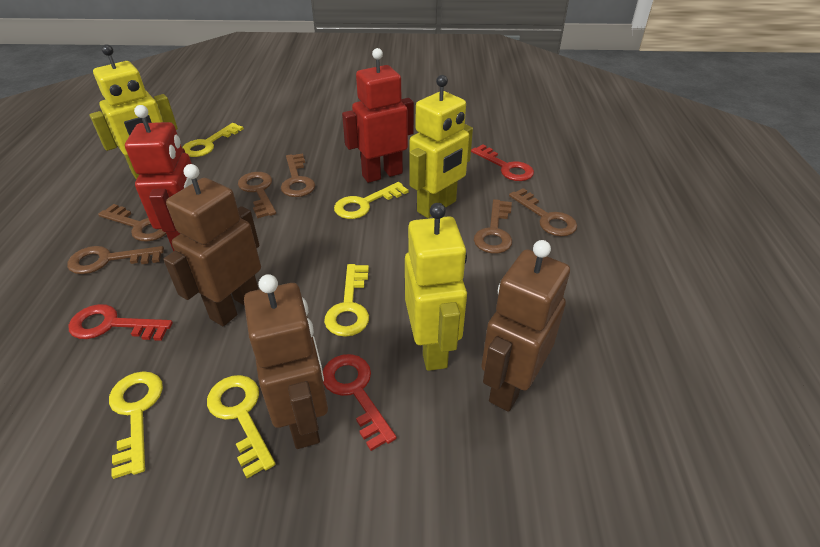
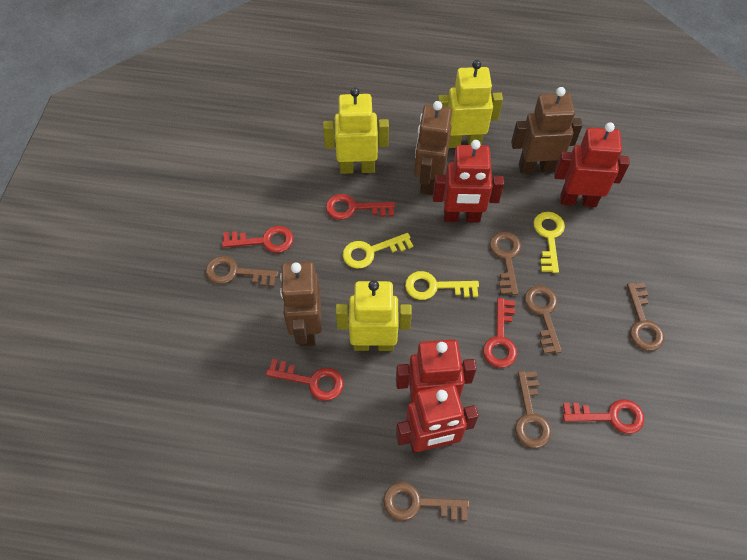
red key: 3 -> 5
red robot: 2 -> 4
yellow key: 5 -> 3

